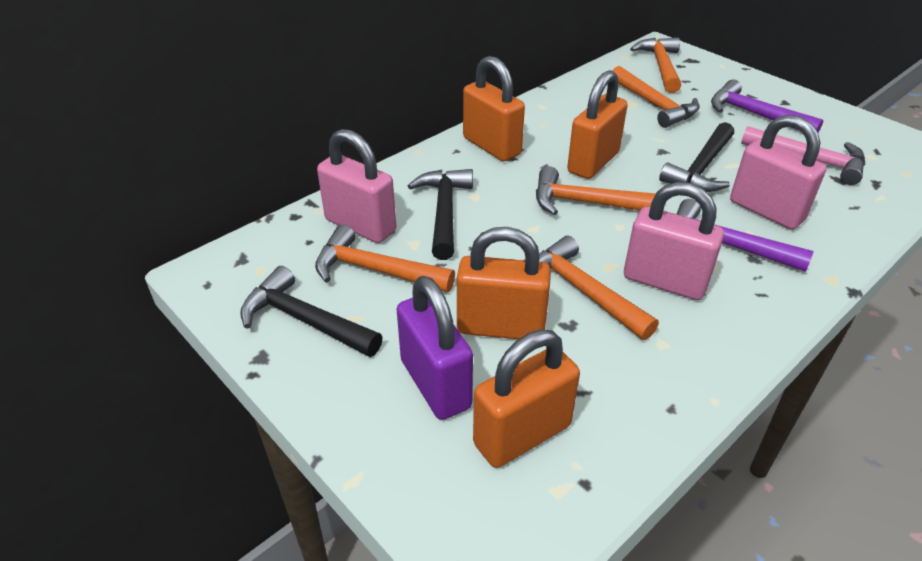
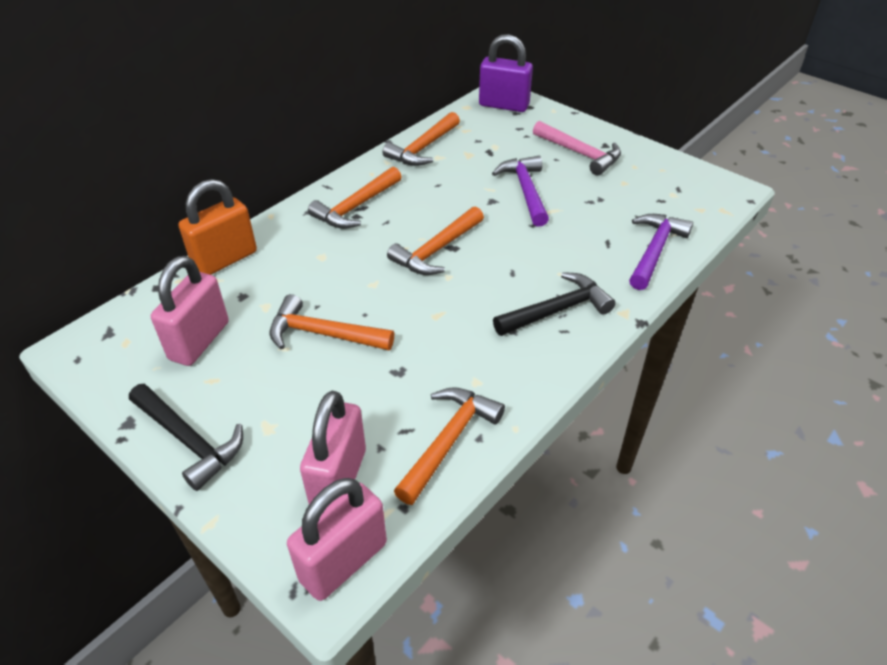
black hammer: 3 -> 2
orange padlock: 4 -> 1

